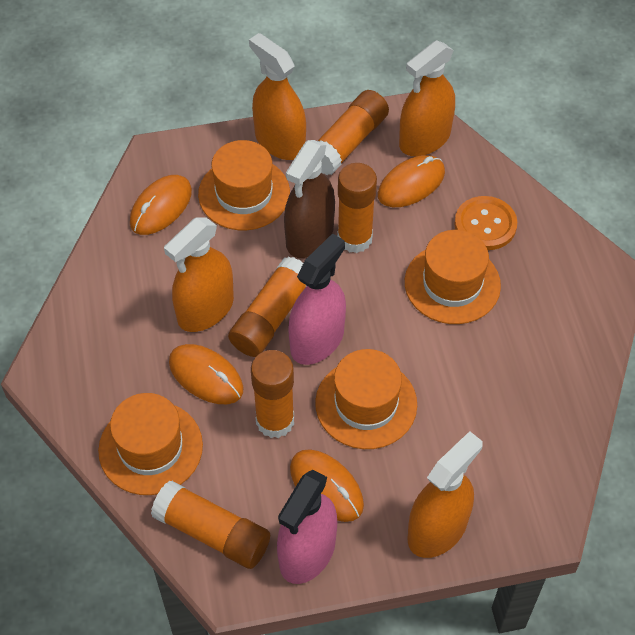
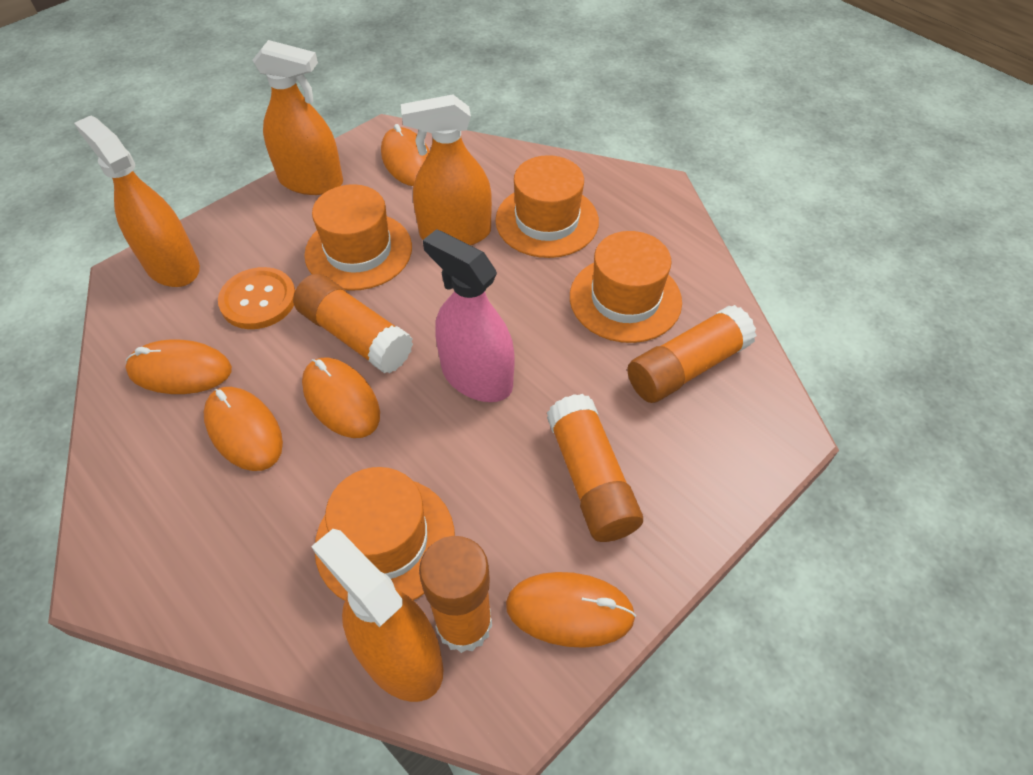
brown spray bottle: 1 -> 0
orange glue stick: 5 -> 4
orange mouse: 4 -> 5
pink spray bottle: 2 -> 1

